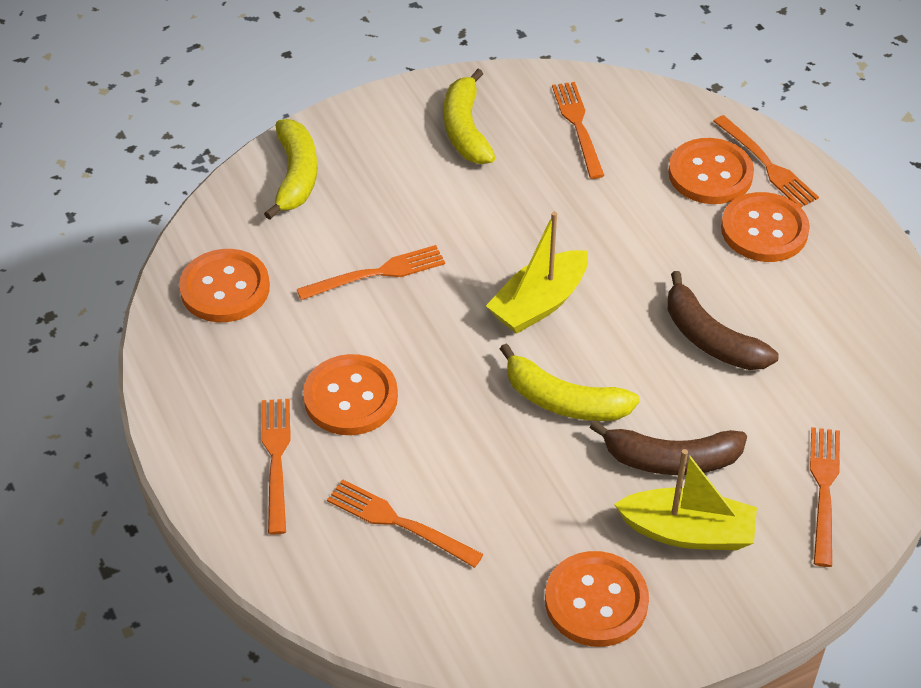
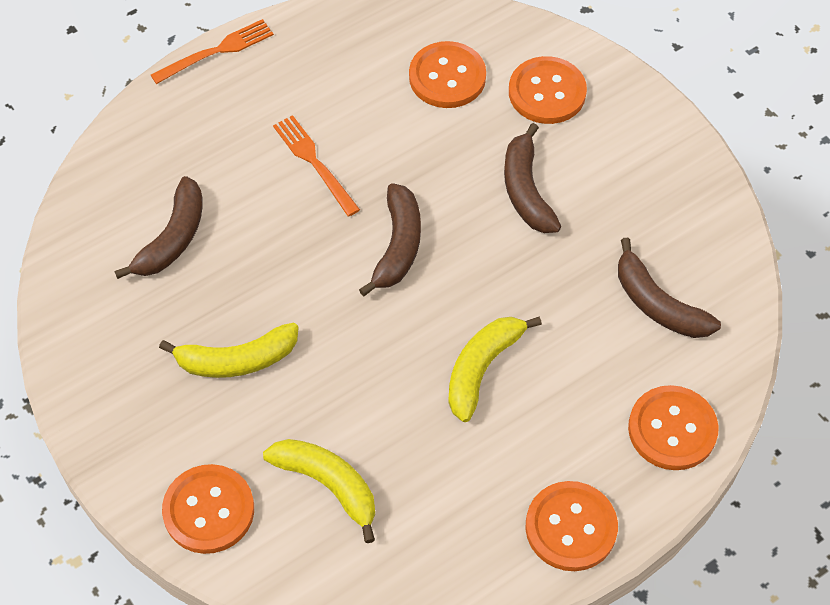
brown banana: 2 -> 4
orange fork: 6 -> 2
yellow boat: 2 -> 0

